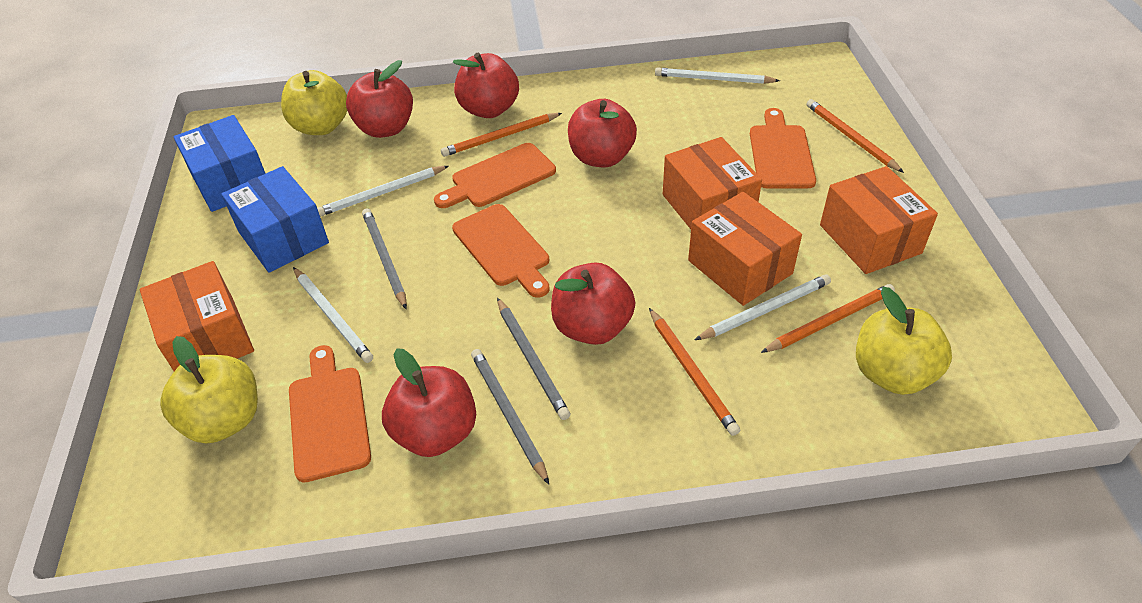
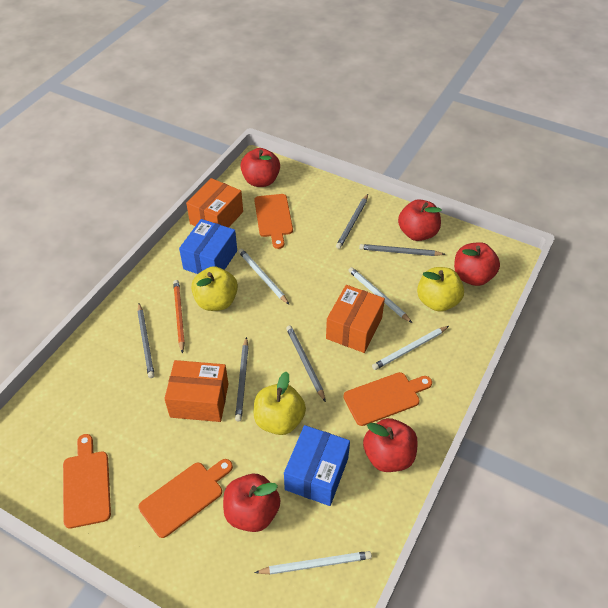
grey pencil: 3 -> 5
orange box: 4 -> 3
orange pencil: 4 -> 1

